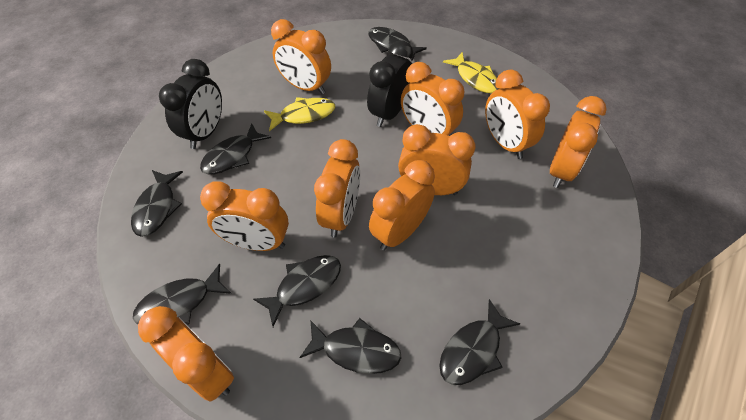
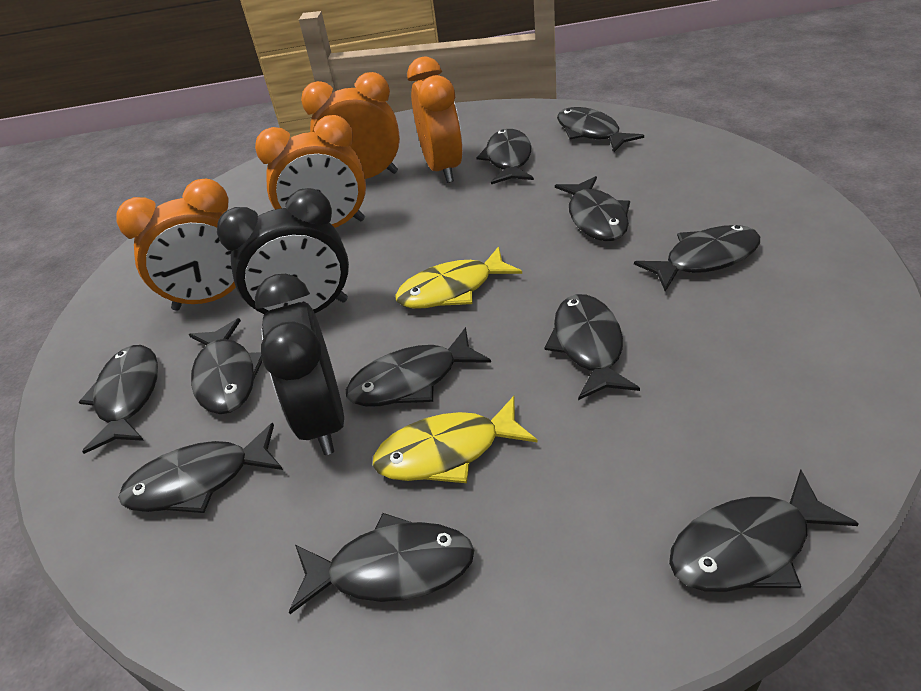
black fish: 7 -> 11
orange clock: 9 -> 4

